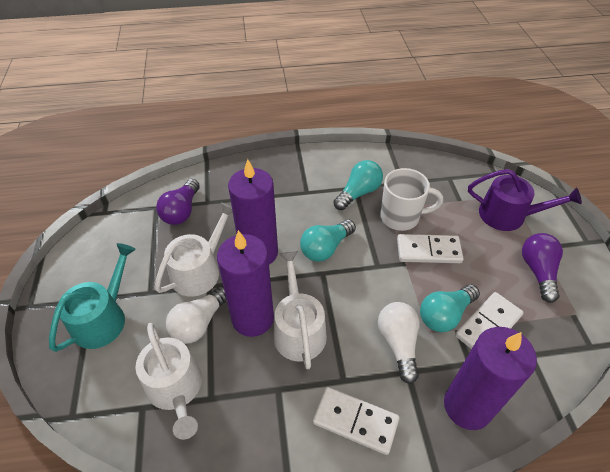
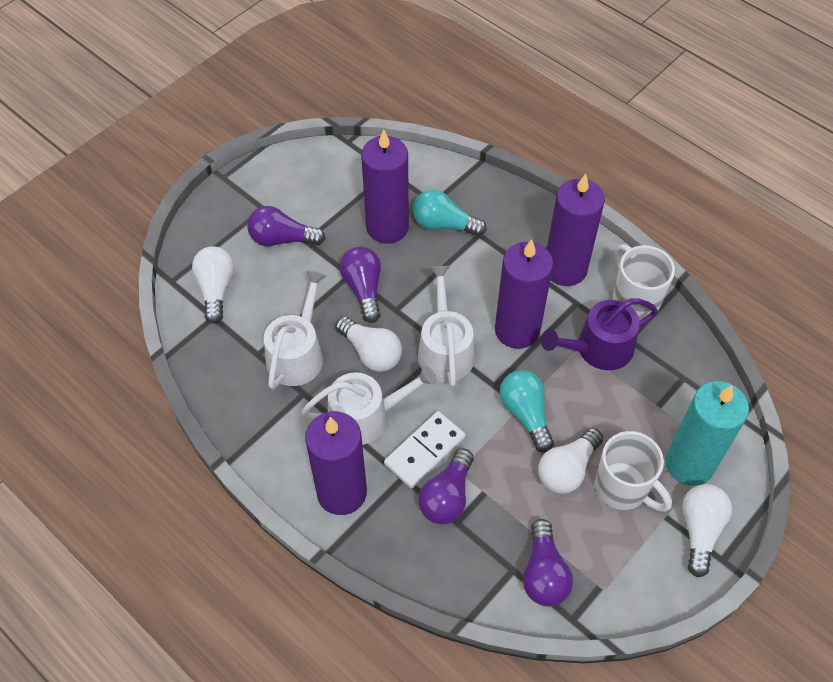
purple candle: 3 -> 4
purple light bulb: 2 -> 4
turquoise candle: 0 -> 1
turquoise light bulb: 3 -> 2
turquoise watering can: 1 -> 0
white domino: 3 -> 1
white light bulb: 2 -> 4
white mug: 1 -> 2

